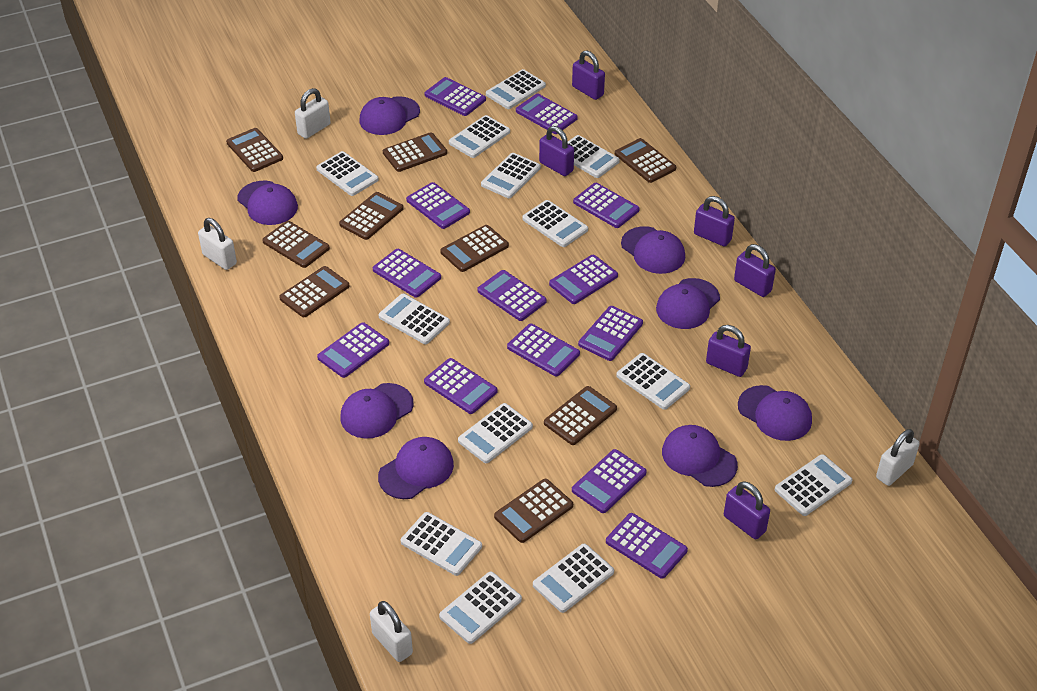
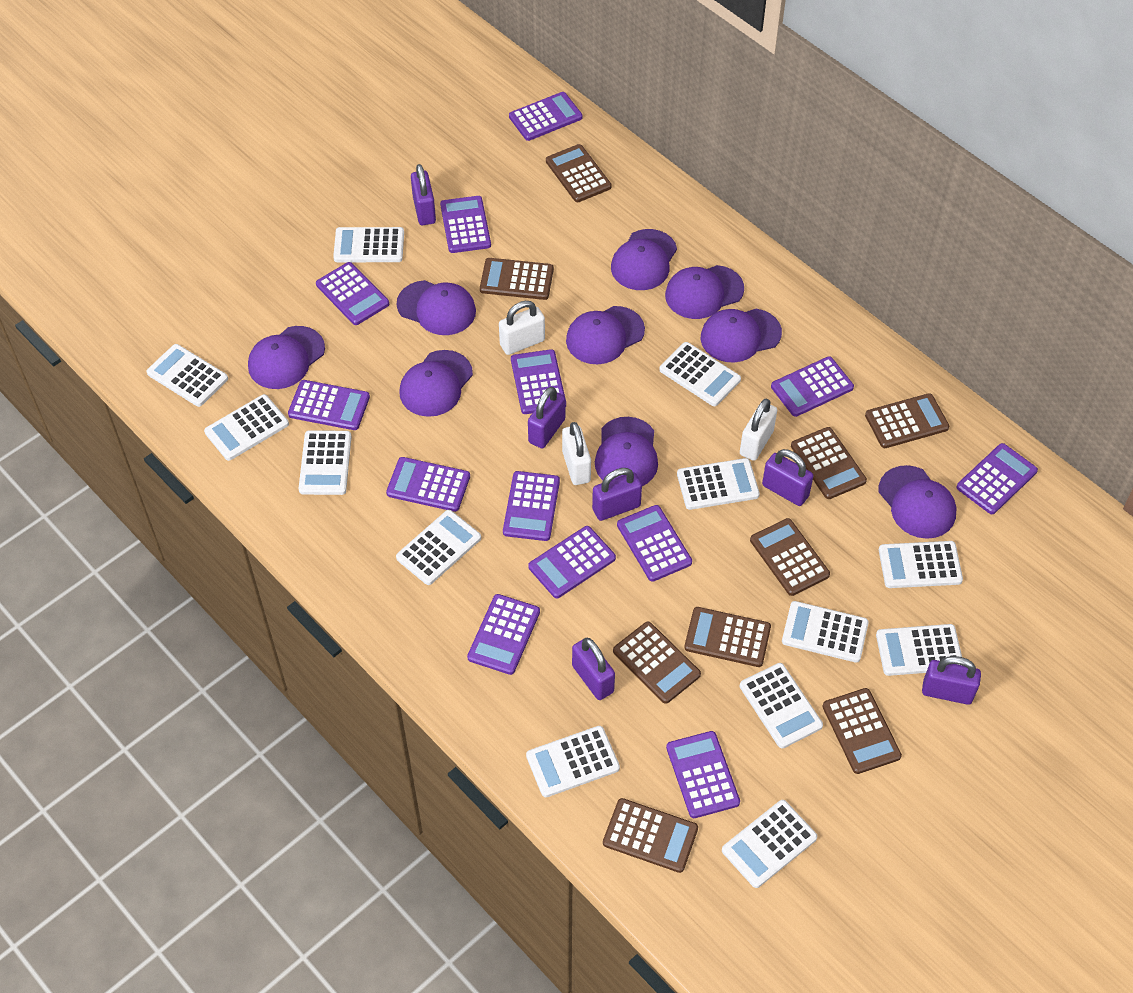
purple cap: 8 -> 9
white padlock: 4 -> 3

